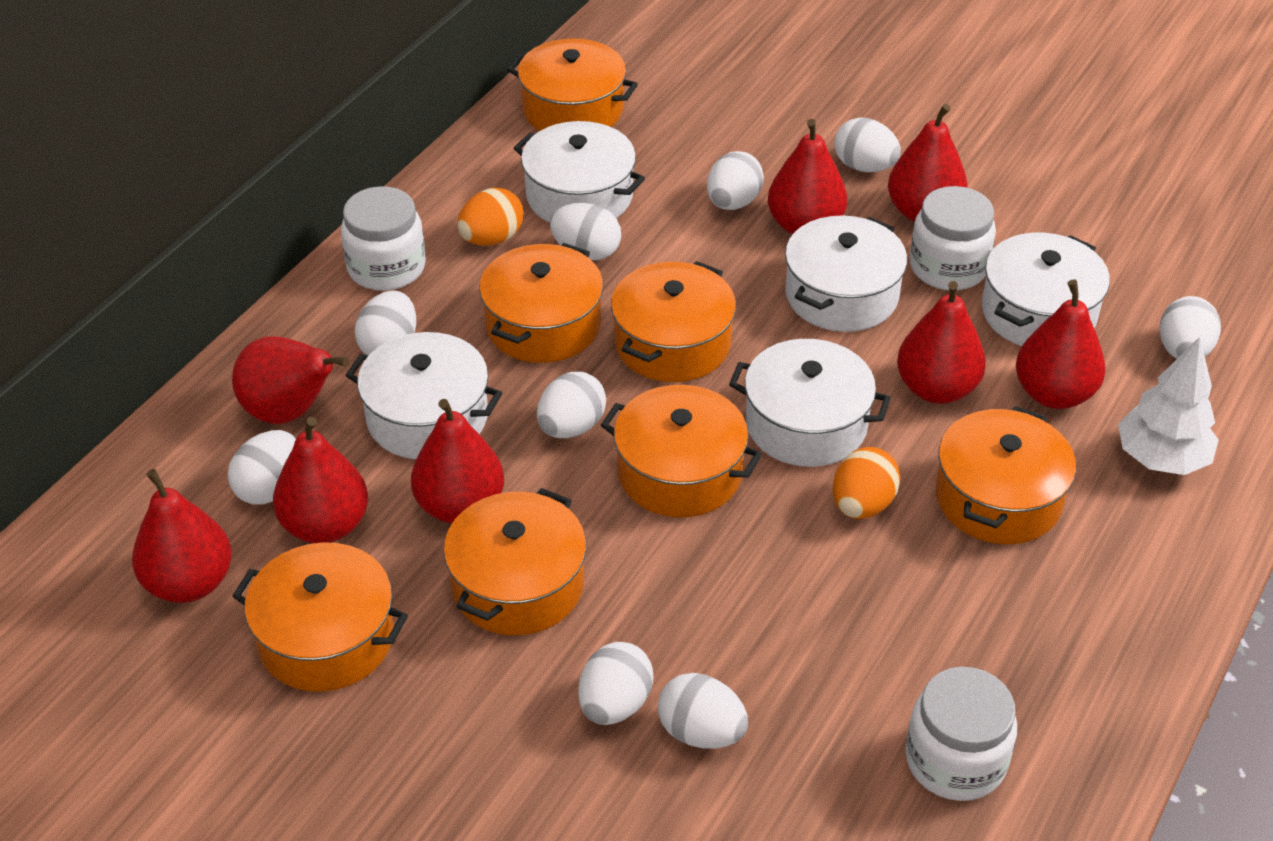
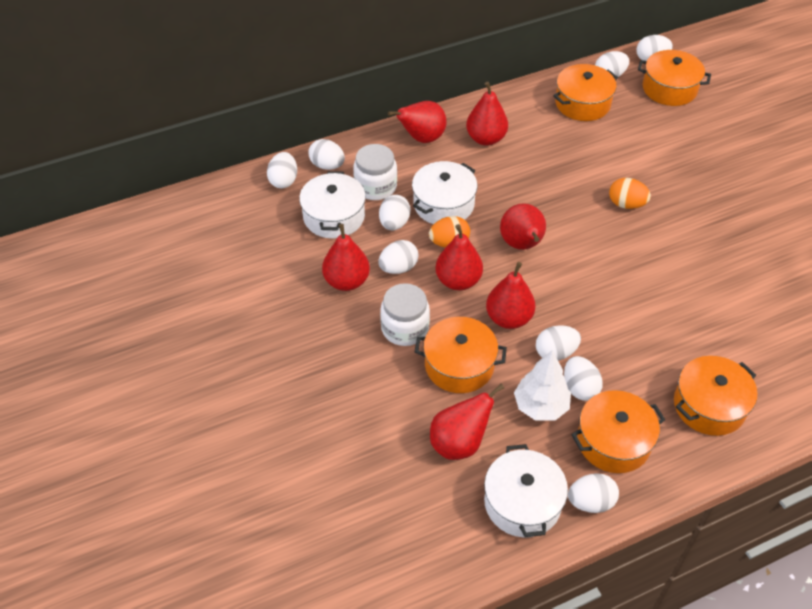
orange pot: 7 -> 5
red pear: 8 -> 7
white jar: 3 -> 2
white pot: 5 -> 3

